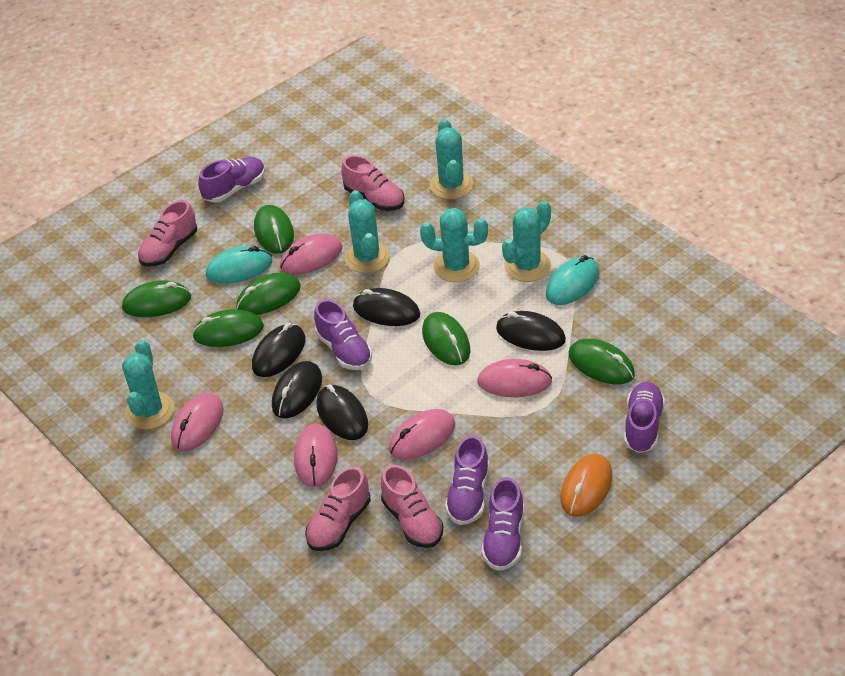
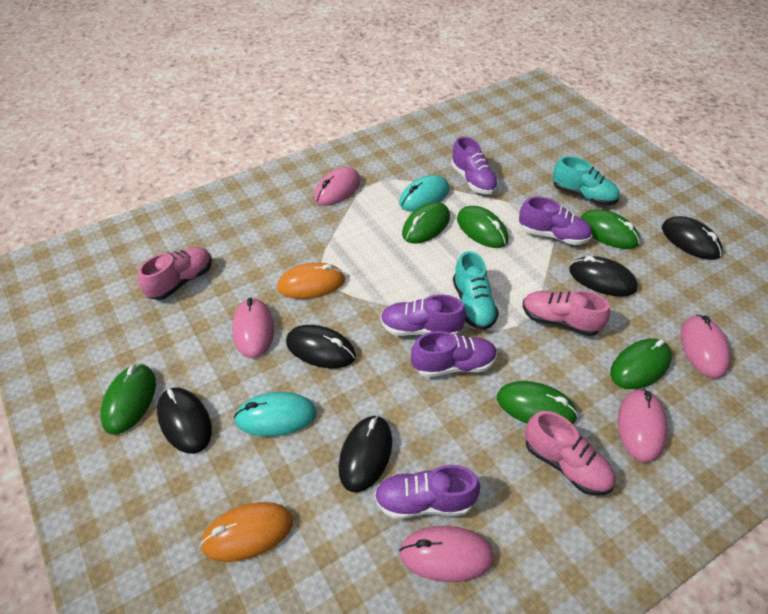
orange mouse: 1 -> 2
pink shoe: 4 -> 3
turquoise cactus: 5 -> 0
turquoise shoe: 0 -> 2

